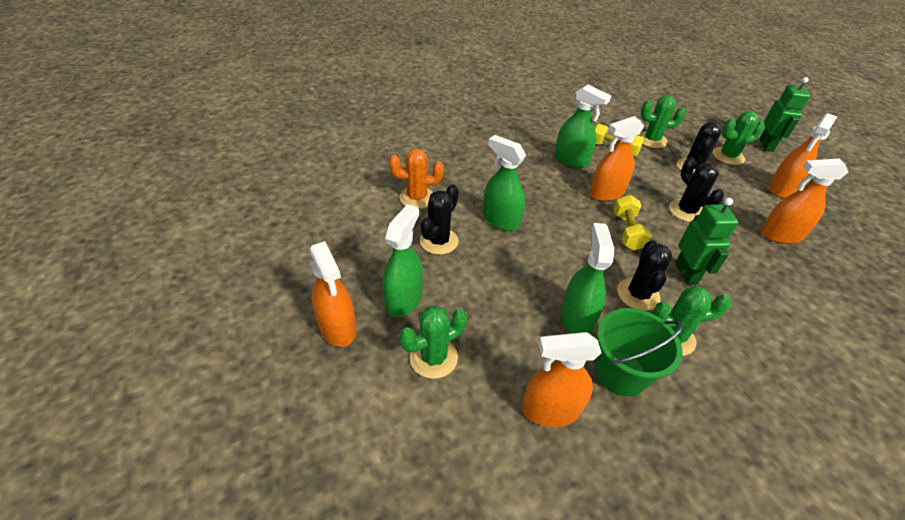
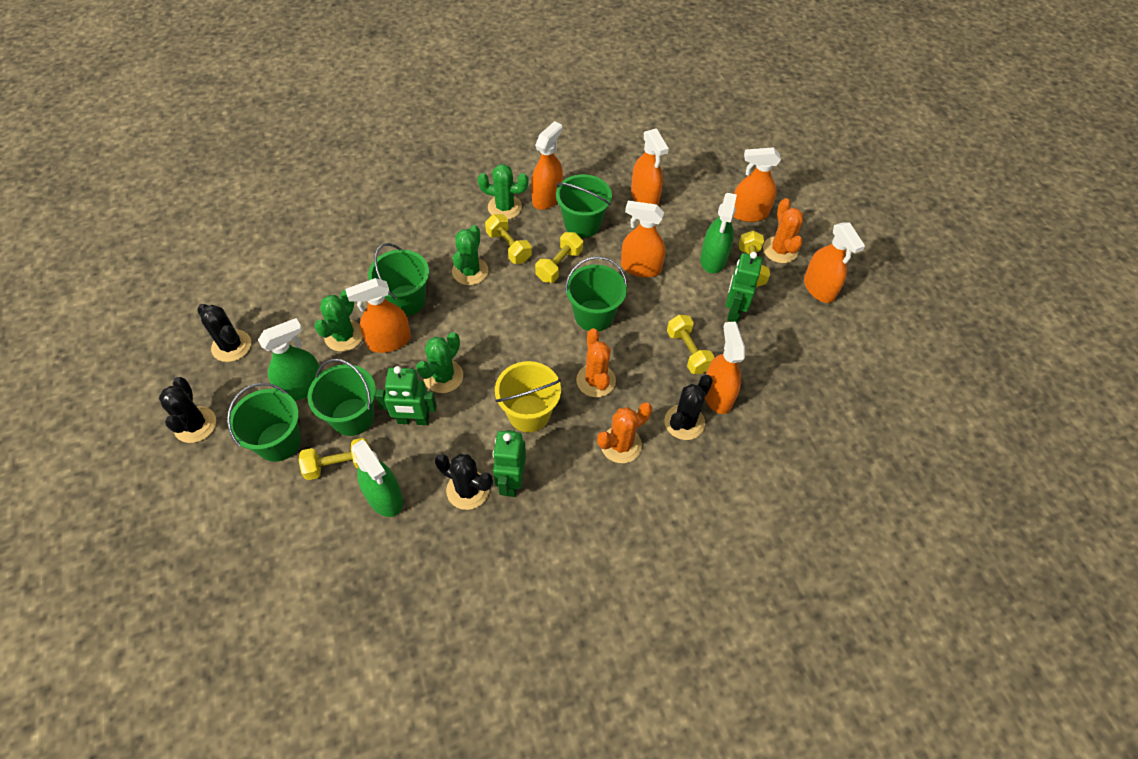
green bucket: 1 -> 5
green robot: 2 -> 3
green spray bottle: 4 -> 3
orange cactus: 1 -> 3
orange spray bottle: 5 -> 7
yellow bucket: 0 -> 1
yellow dumbbell: 2 -> 5

